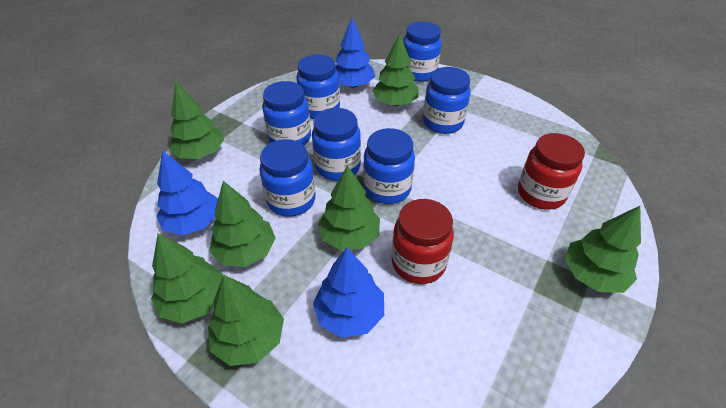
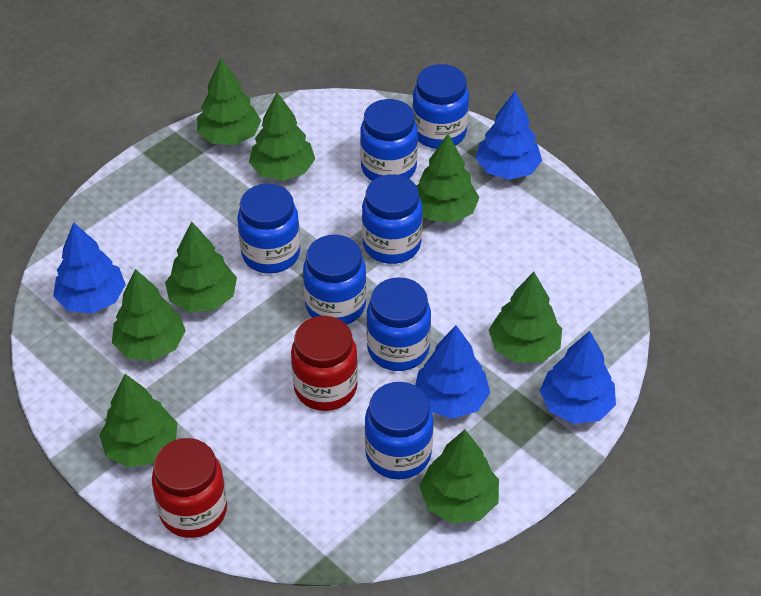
blue tree: 3 -> 4
green tree: 7 -> 8

